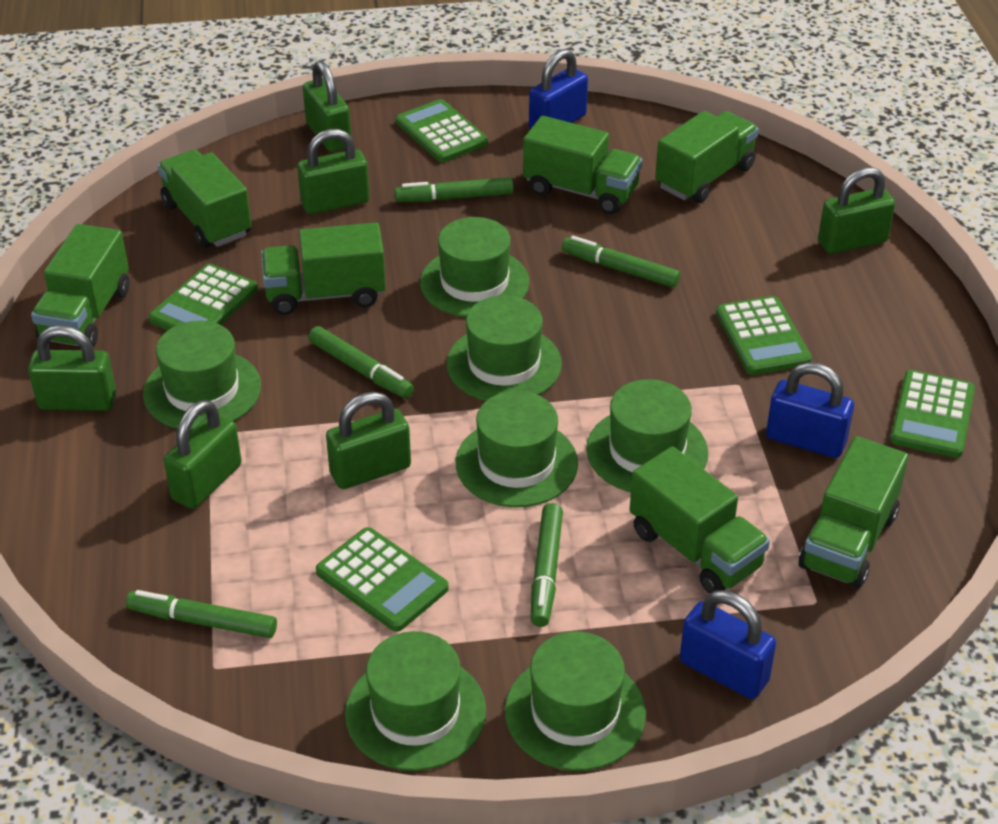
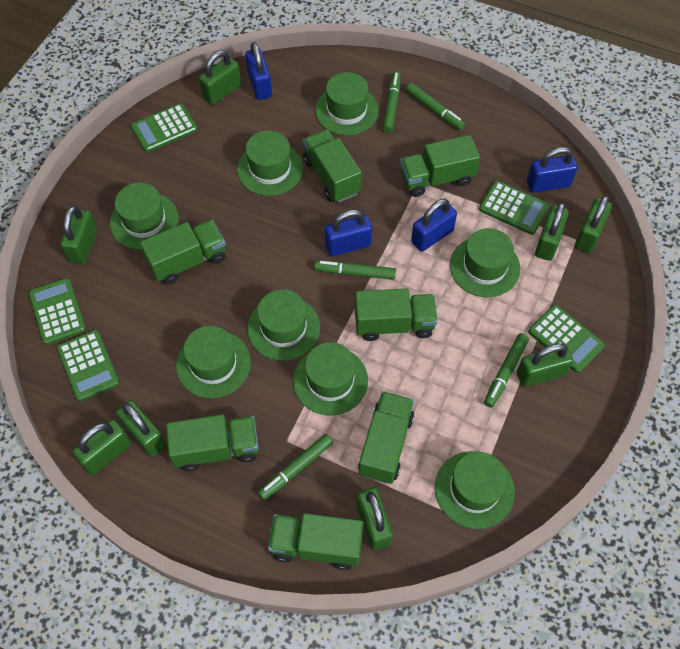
blue padlock: 3 -> 4
green hat: 7 -> 8
green padlock: 6 -> 8

